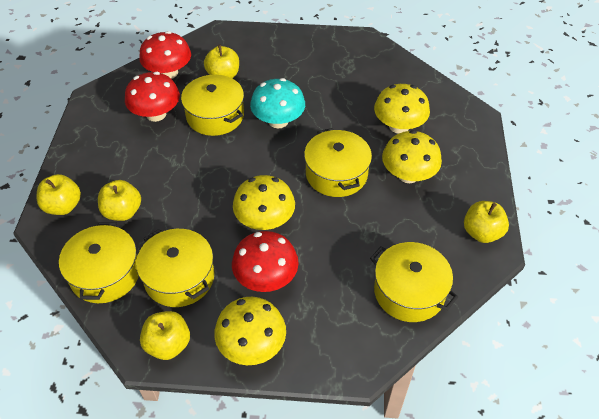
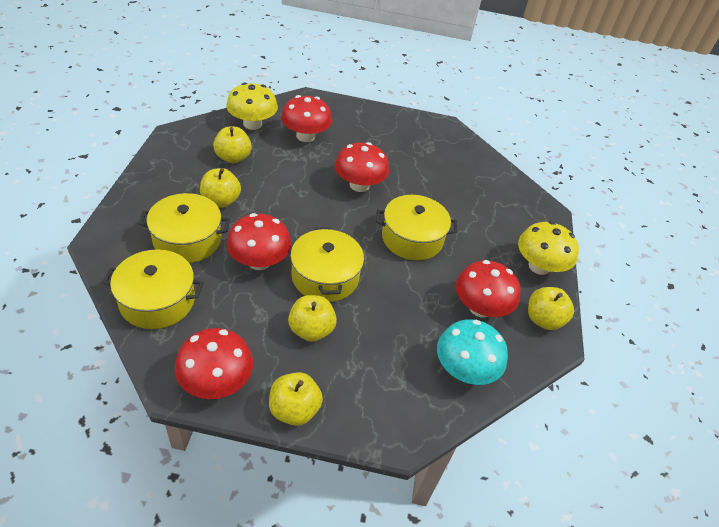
red mushroom: 3 -> 5
yellow mushroom: 4 -> 2
yellow pot: 5 -> 4

